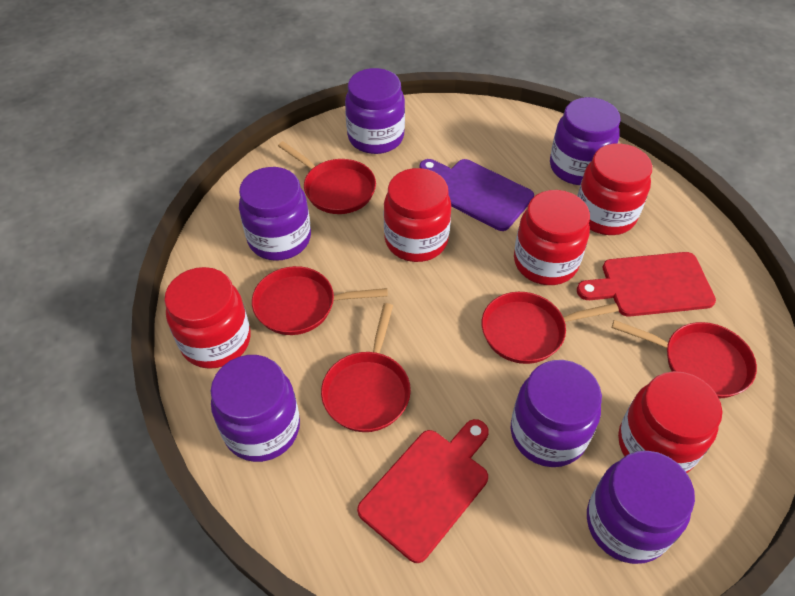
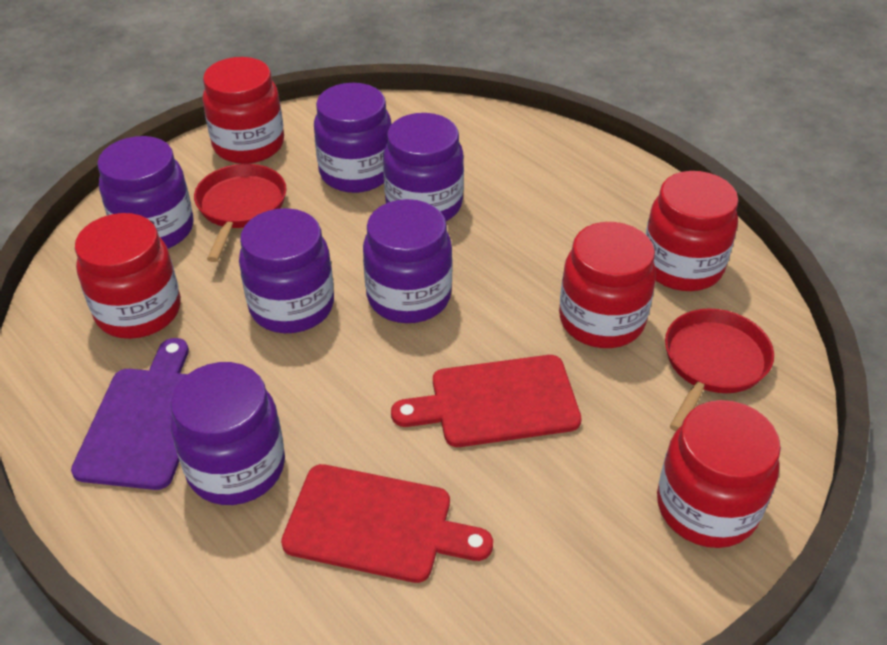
red pan: 5 -> 2

